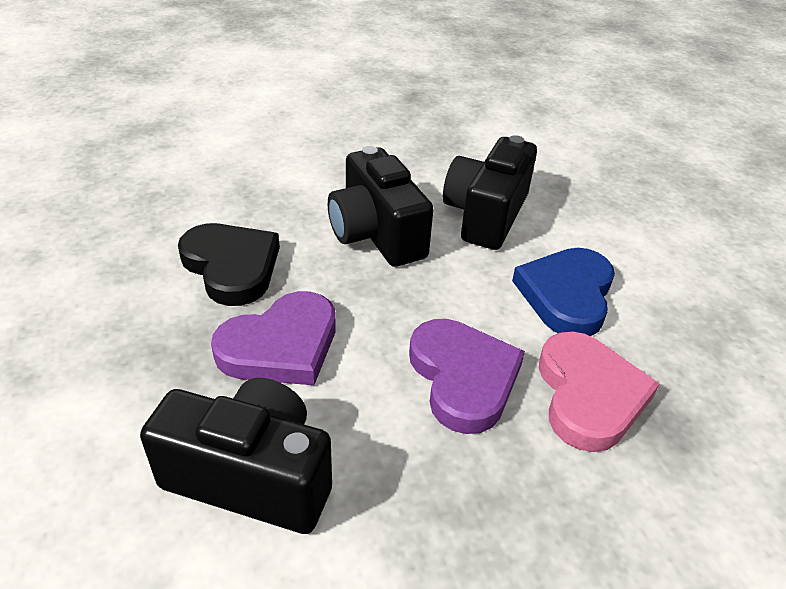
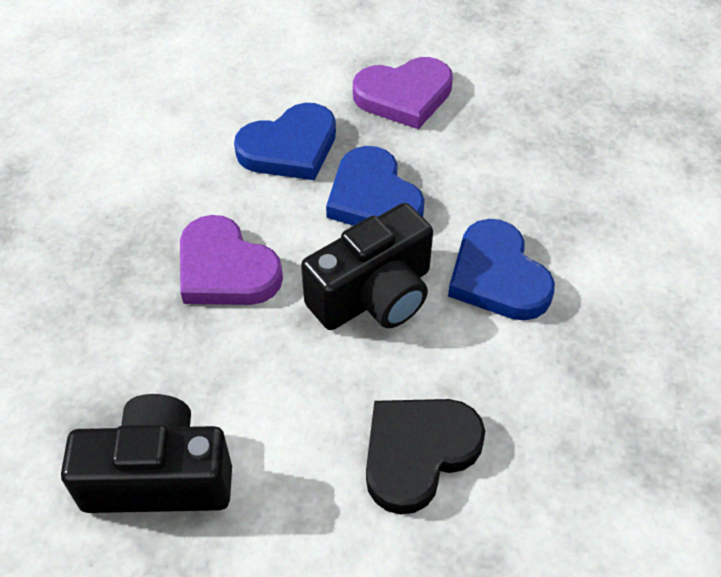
black camera: 3 -> 2
blue heart: 1 -> 3
pink heart: 1 -> 0

